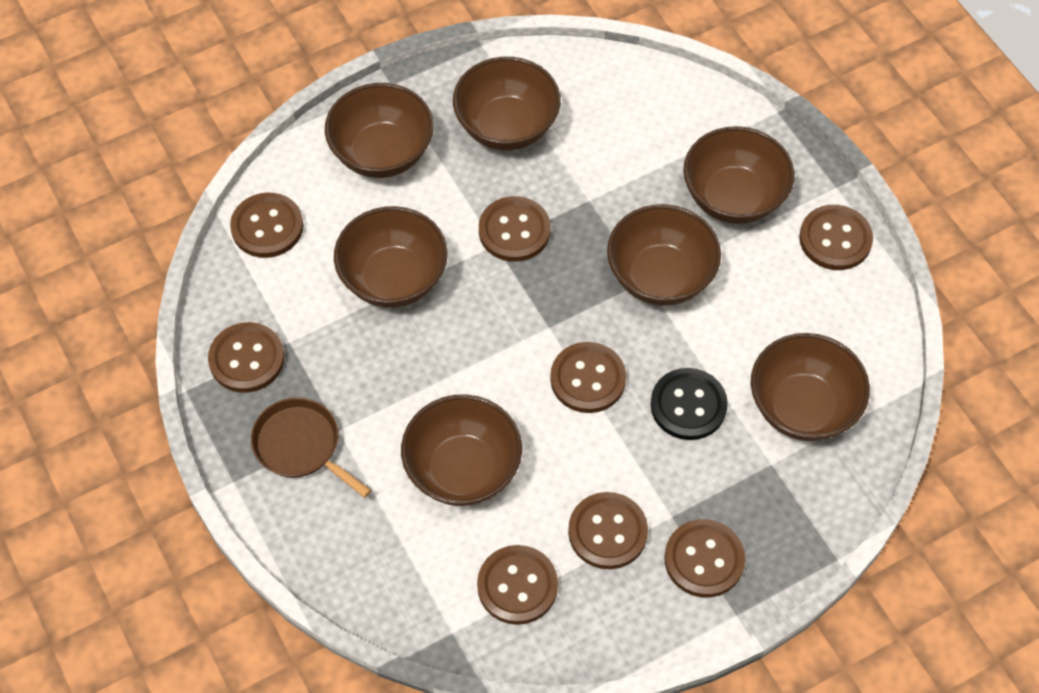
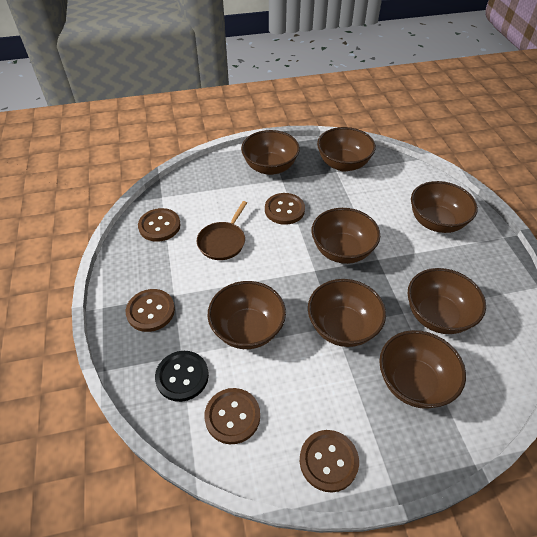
brown bowl: 7 -> 8
brown button: 8 -> 5

